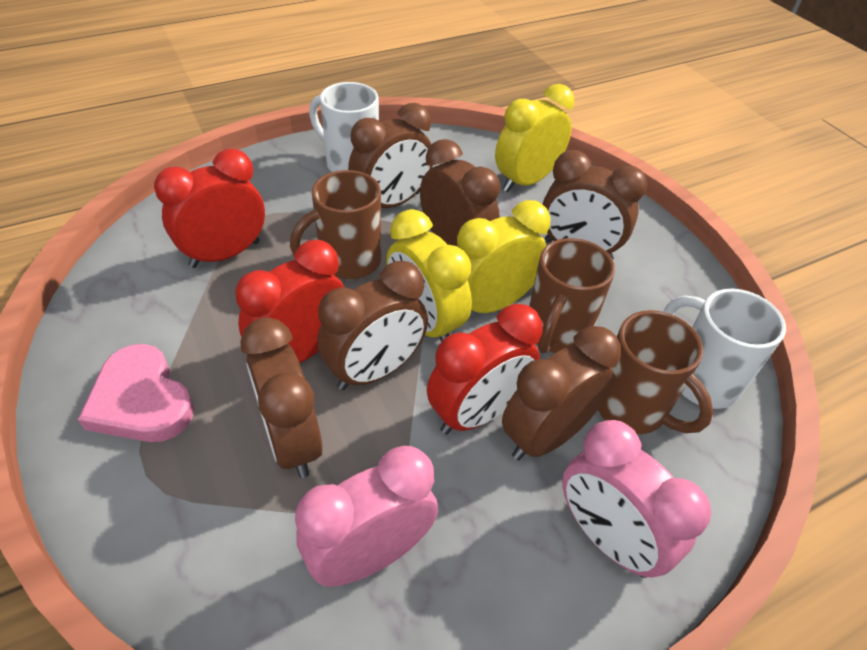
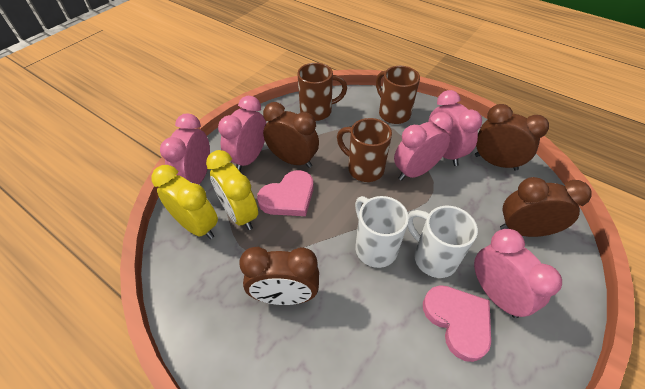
brown clock: 6 -> 4
pink clock: 2 -> 5
pink heart: 1 -> 2
red clock: 3 -> 0
yellow clock: 3 -> 2

